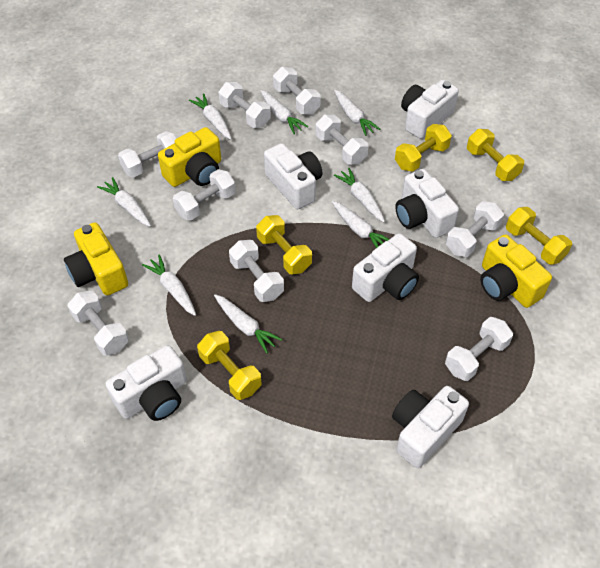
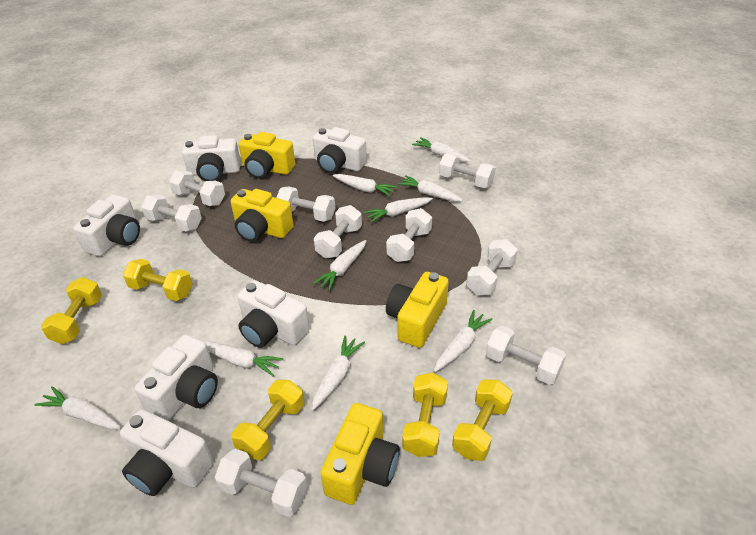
white carrot: 8 -> 9
yellow camera: 3 -> 4

